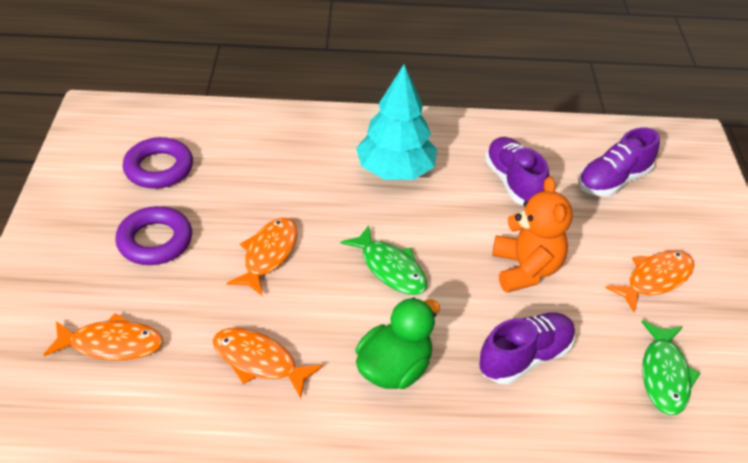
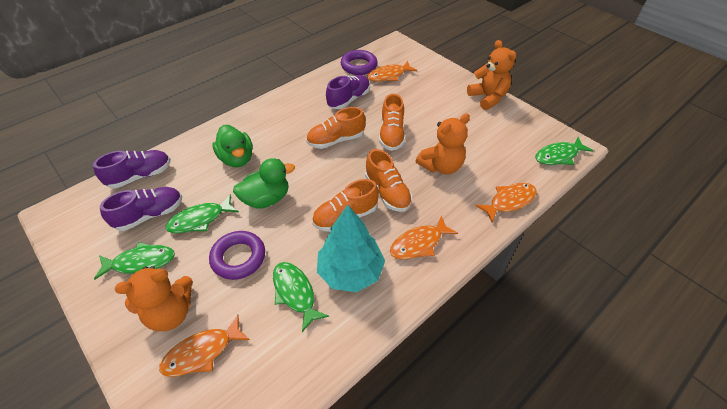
green duck: 1 -> 2
green fish: 2 -> 4
orange shoe: 0 -> 4
orange teddy bear: 1 -> 3

